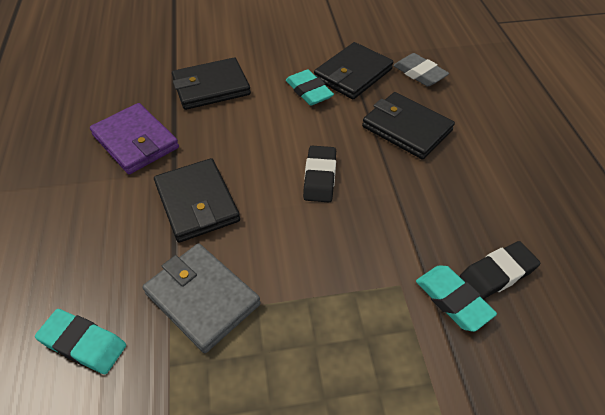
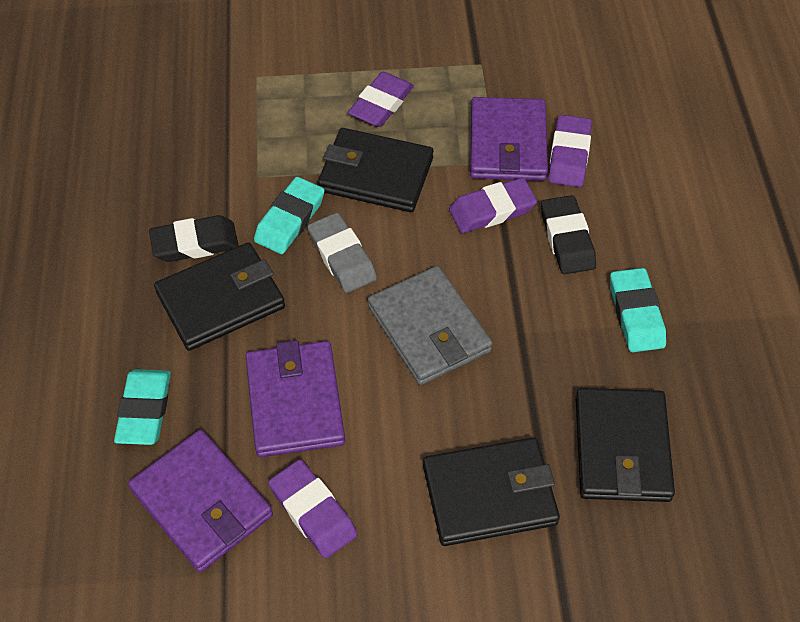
purple eraser: 0 -> 4
purple wallet: 1 -> 3

